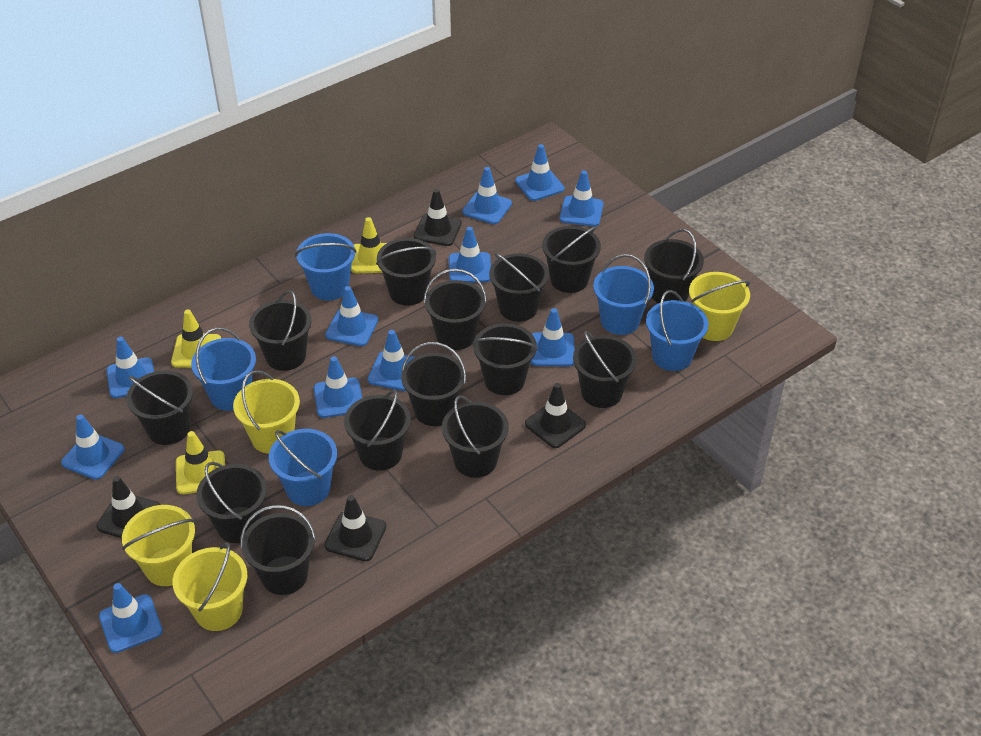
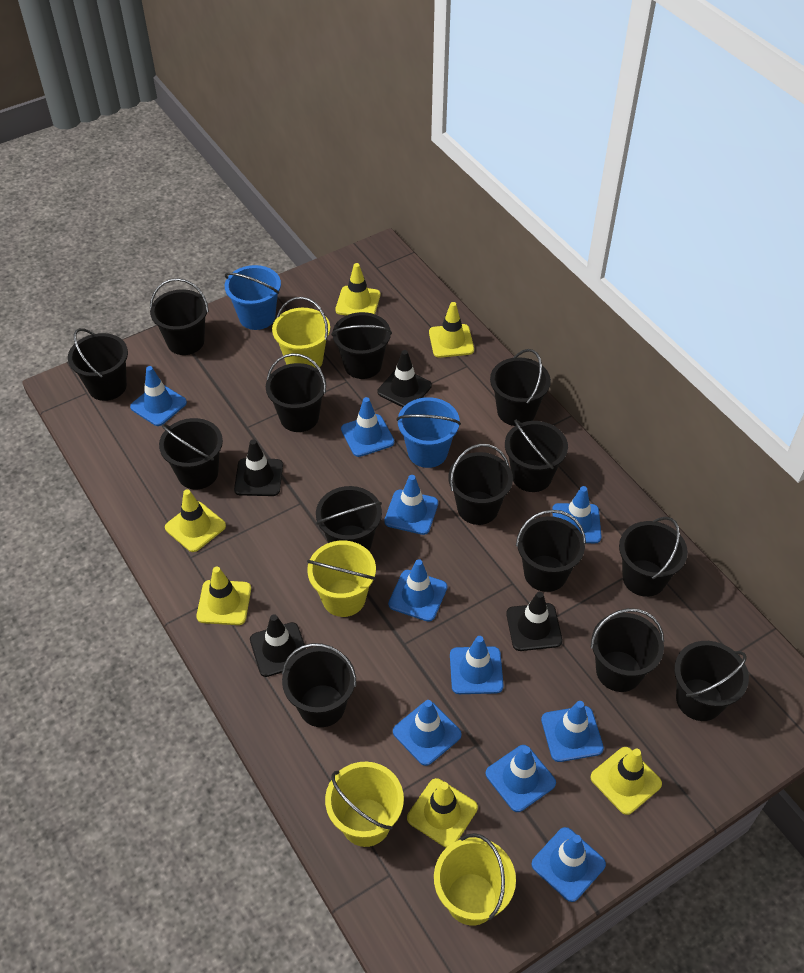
blue bucket: 5 -> 2
blue traffic cone: 11 -> 10
yellow traffic cone: 3 -> 6

